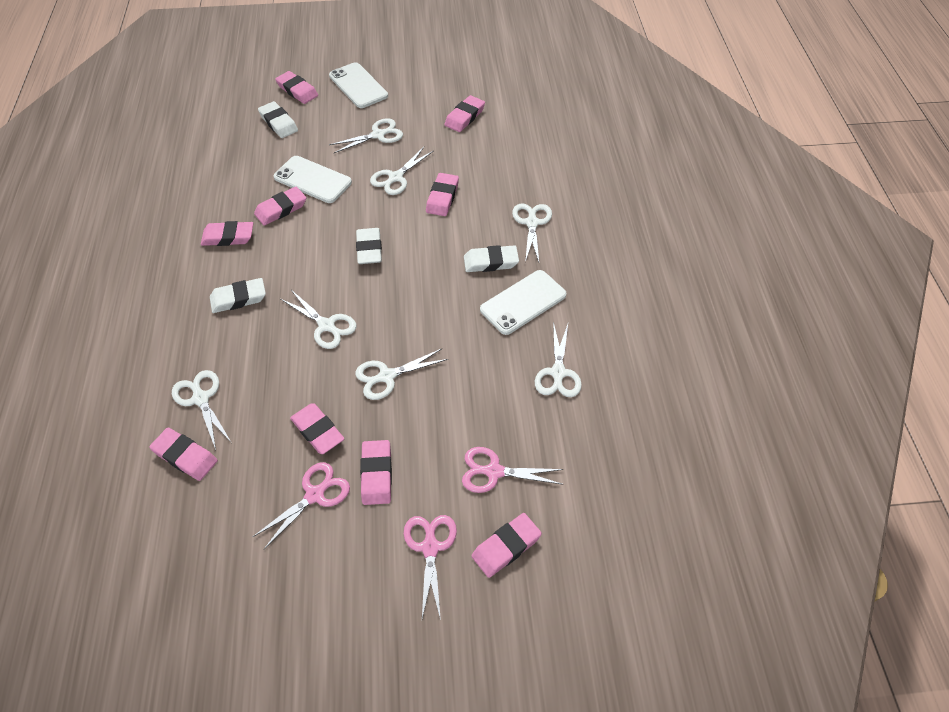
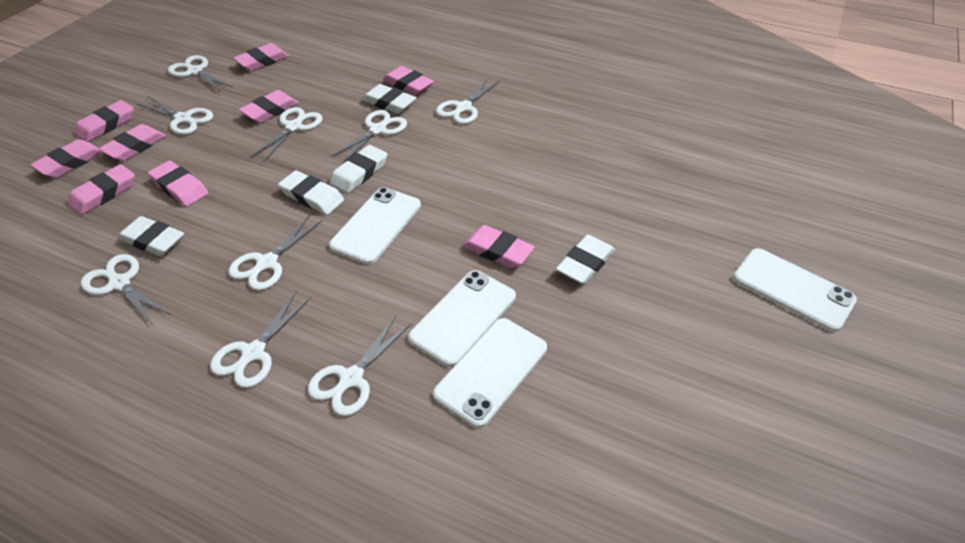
pink scissors: 3 -> 0
white eraser: 4 -> 5
white phone: 3 -> 4
white scissors: 7 -> 9

